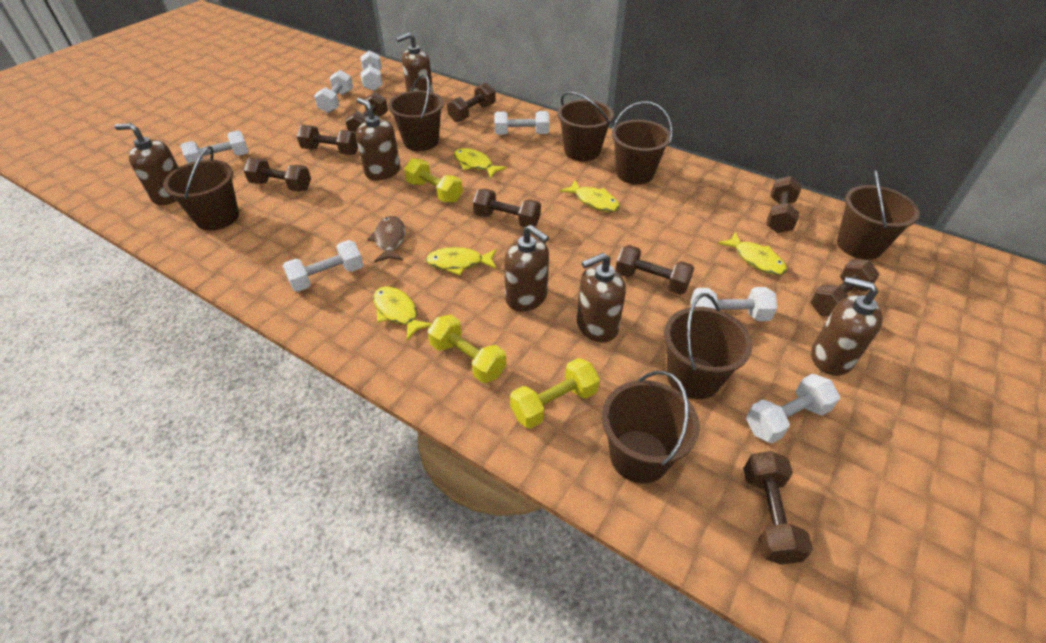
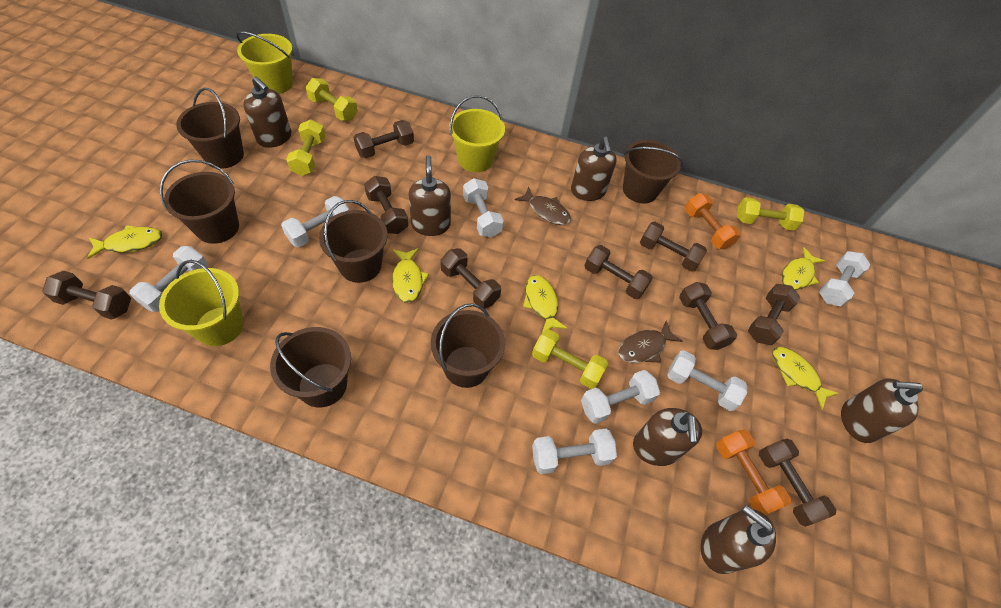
brown bucket: 7 -> 6
brown fish: 1 -> 2
orange dumbbell: 0 -> 2
yellow bucket: 0 -> 3
yellow dumbbell: 3 -> 4

